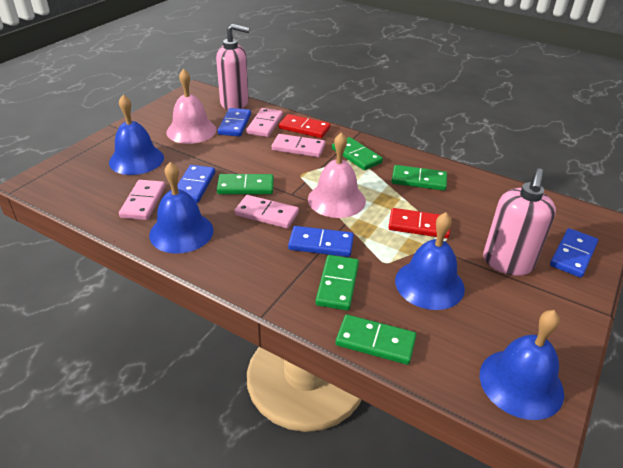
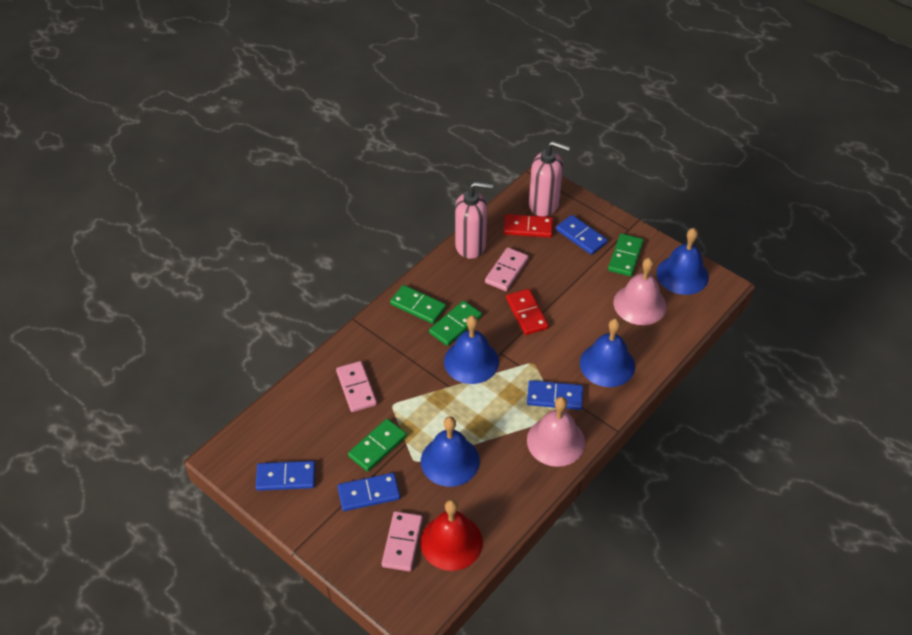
green domino: 5 -> 4
pink domino: 4 -> 3
red bell: 0 -> 1

